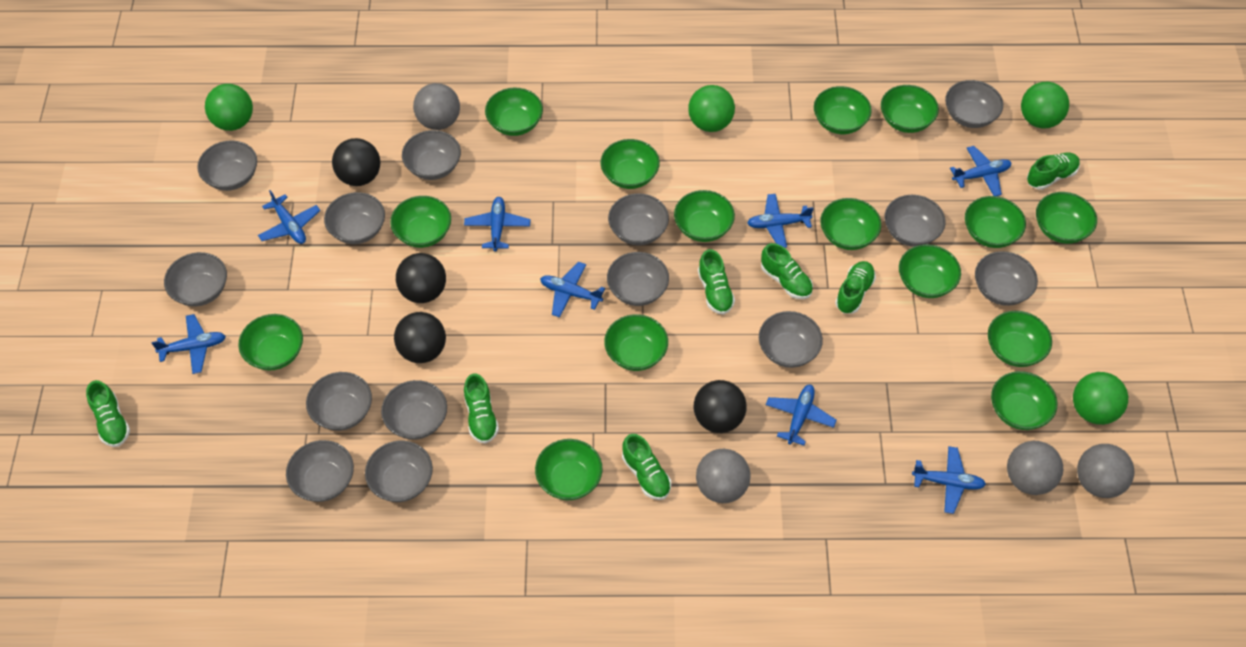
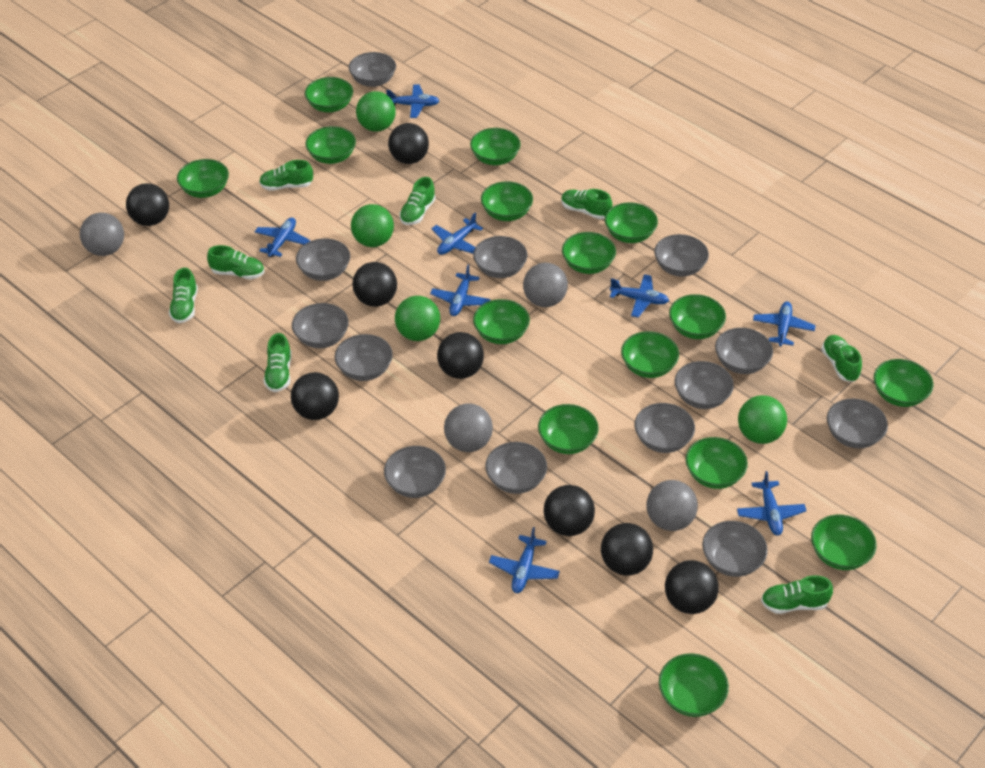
black ball: 4 -> 8
green shoe: 7 -> 8
grey bowl: 14 -> 13

